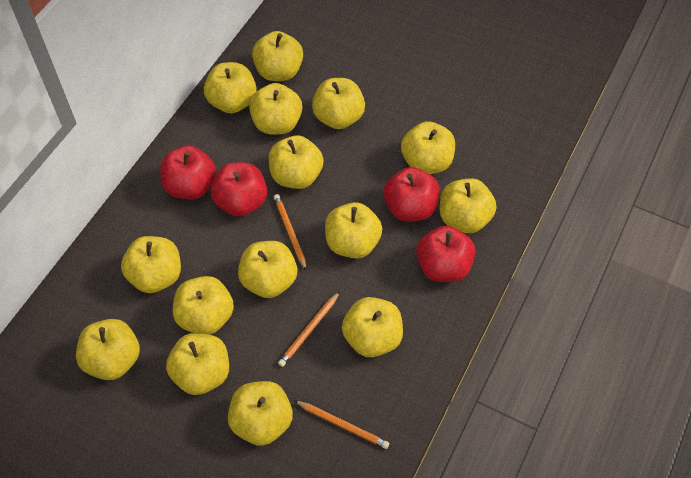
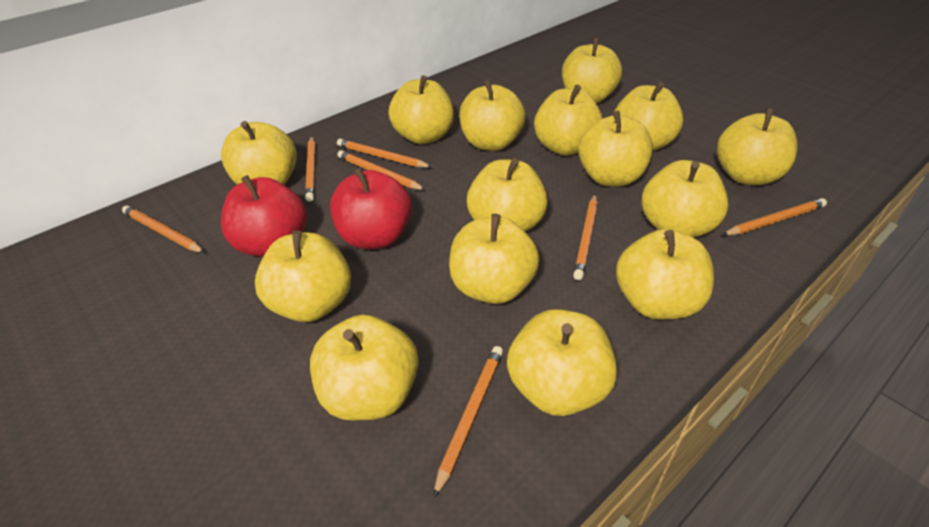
orange pencil: 3 -> 7
red apple: 4 -> 2

